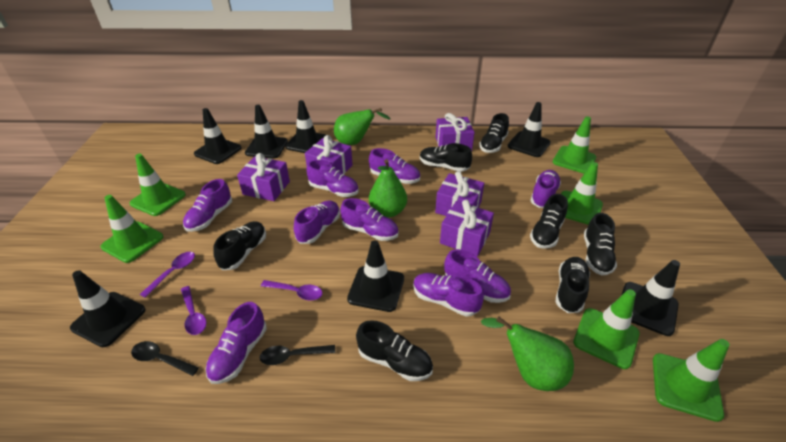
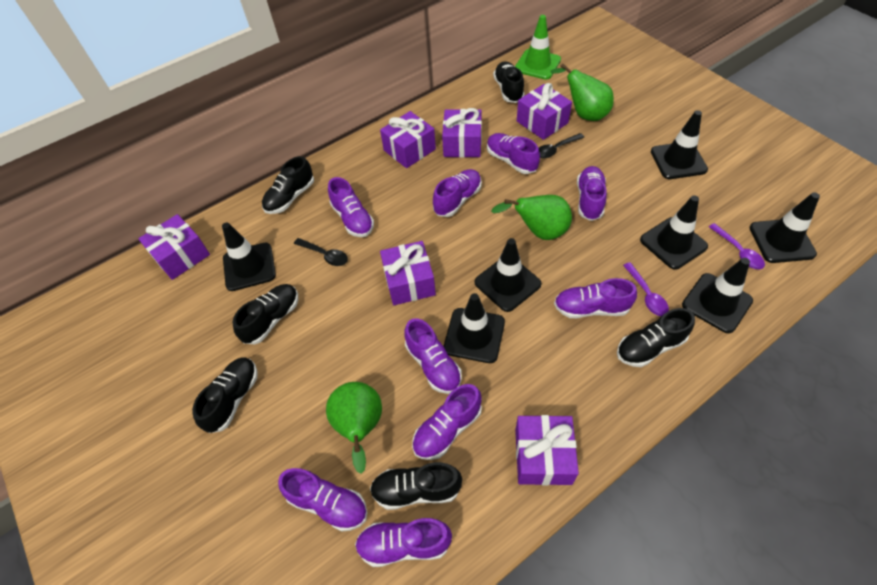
black shoe: 7 -> 6
green traffic cone: 6 -> 1
purple gift: 5 -> 6
purple spoon: 3 -> 2

